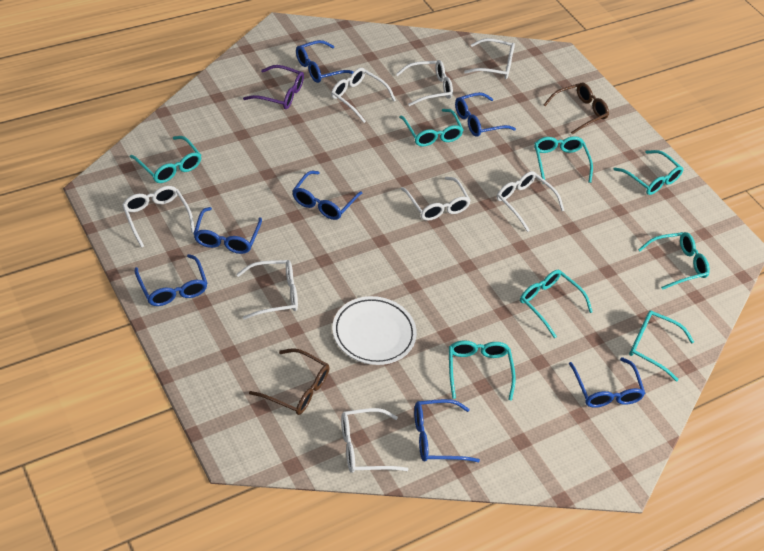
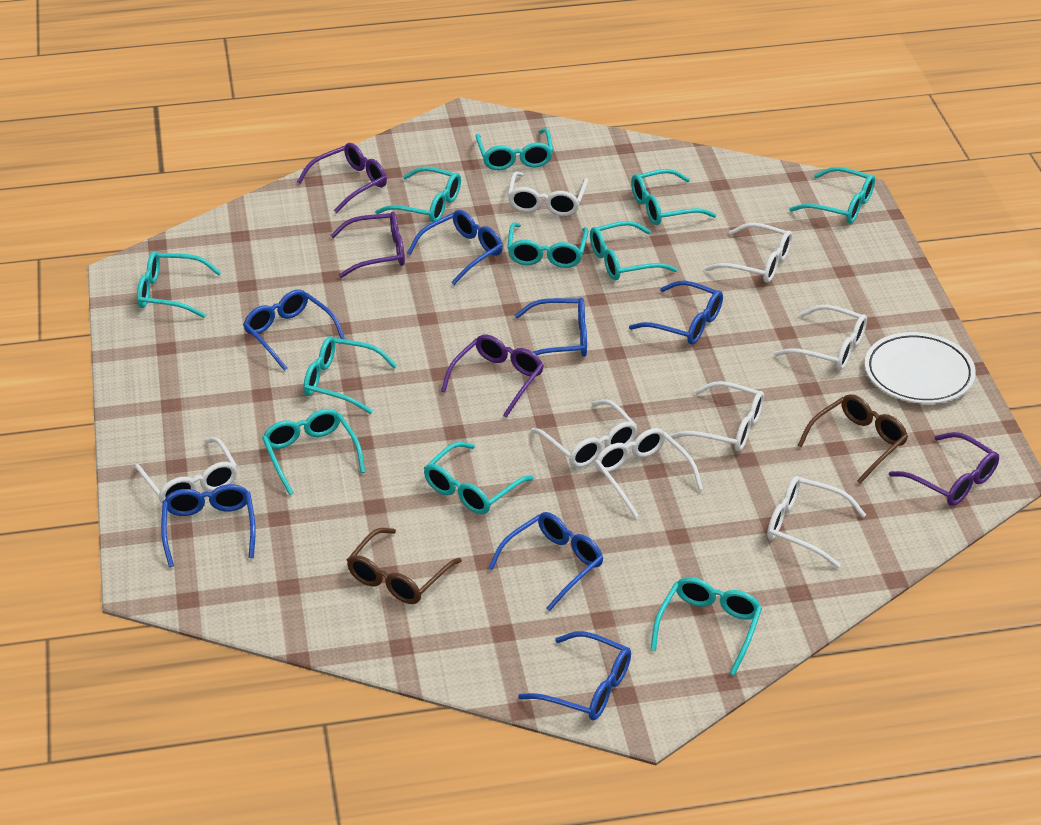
purple glasses: 1 -> 4
turquoise glasses: 8 -> 11

